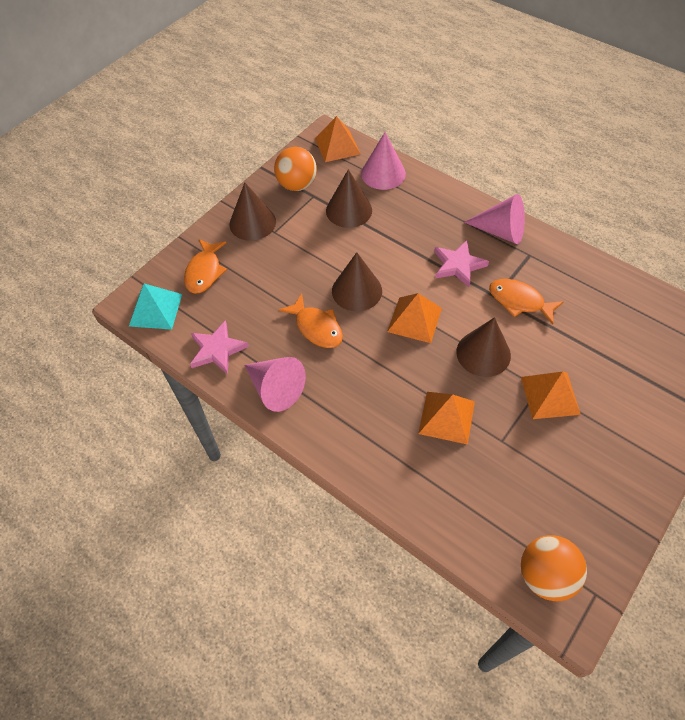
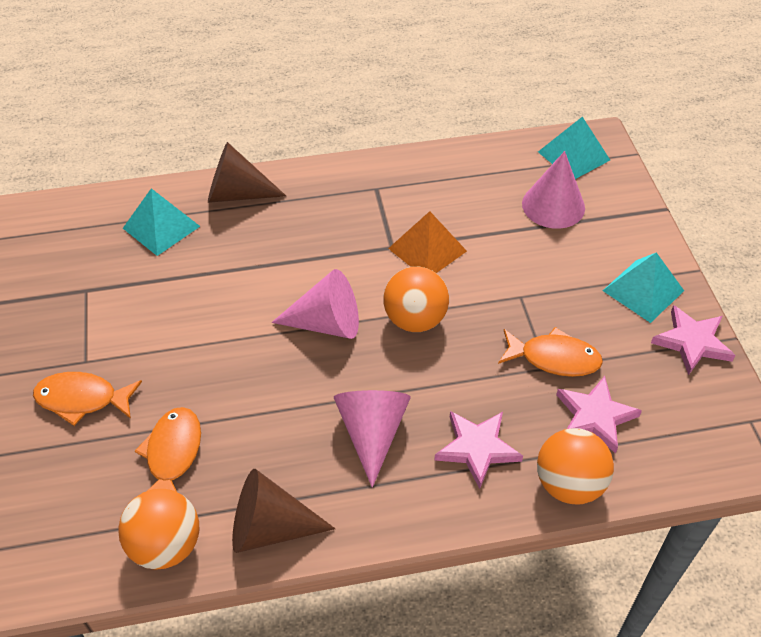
brown cone: 4 -> 2
orange ball: 2 -> 3
orange pyramid: 4 -> 1
pink star: 2 -> 3
turquoise pyramid: 1 -> 3

